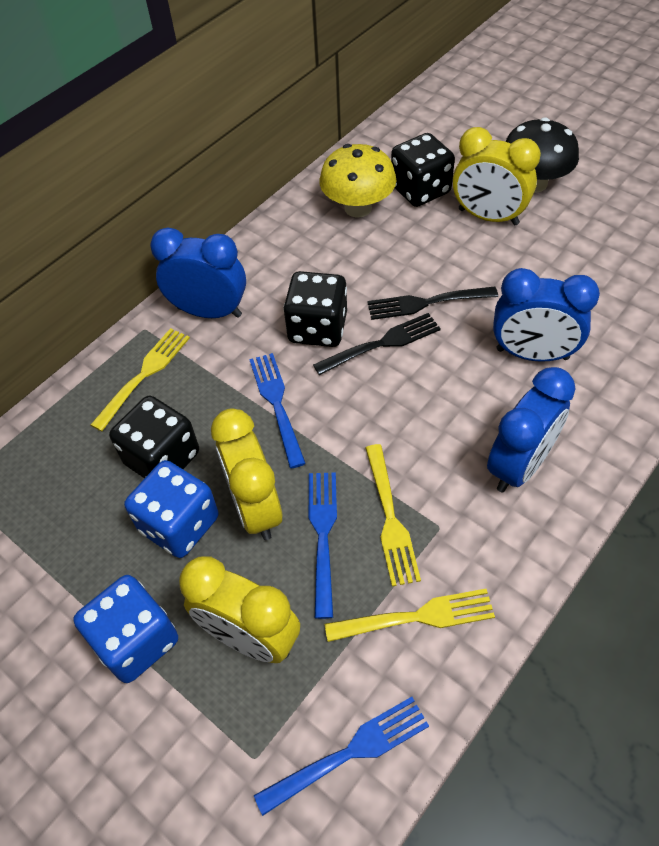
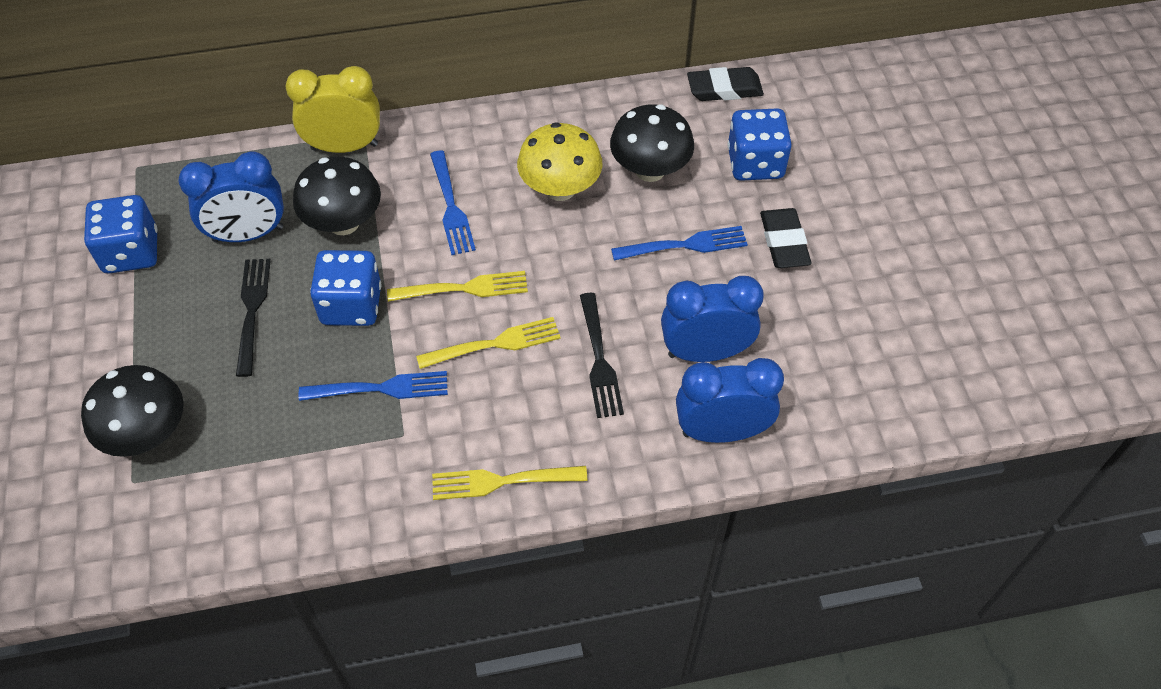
black dice: 3 -> 0
black eraser: 0 -> 2
black mushroom: 1 -> 3
blue dice: 2 -> 3
yellow clock: 3 -> 1

